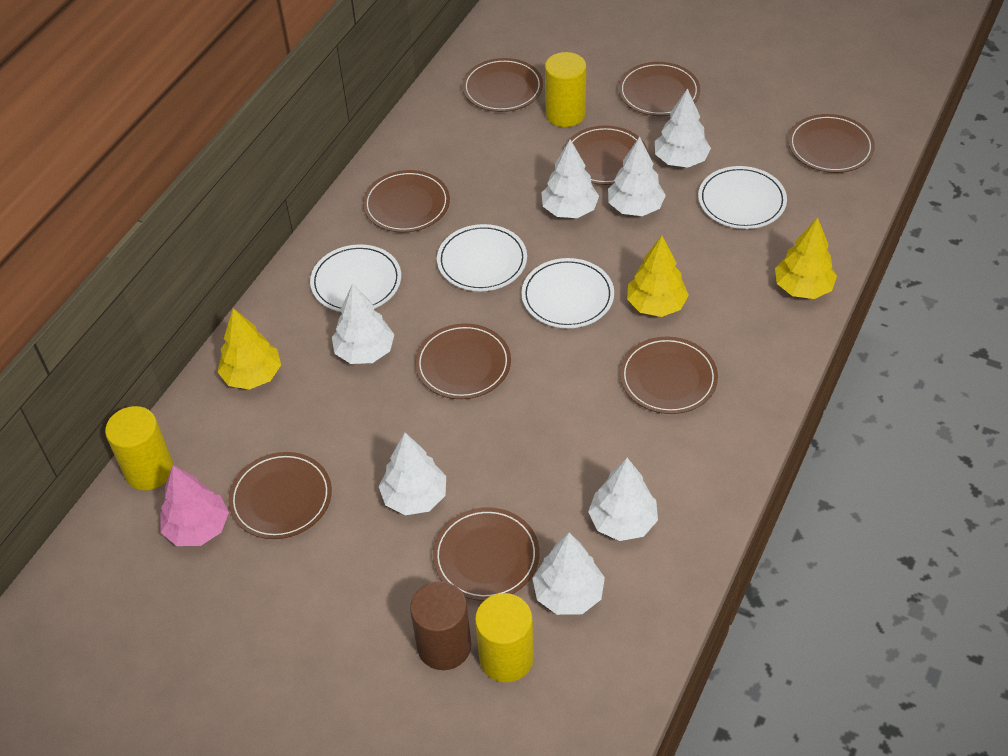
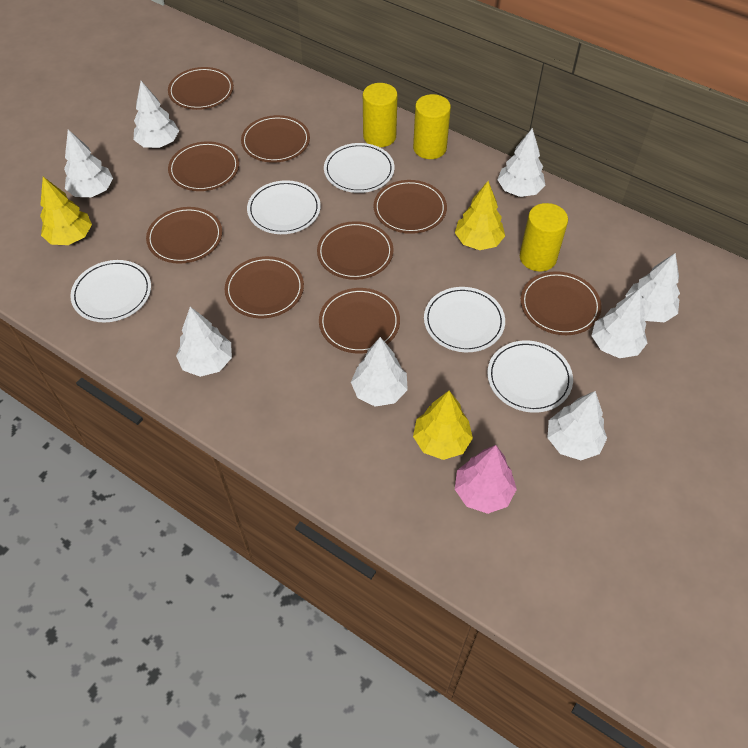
brown cylinder: 1 -> 0
white plate: 4 -> 5
white tree: 7 -> 8

